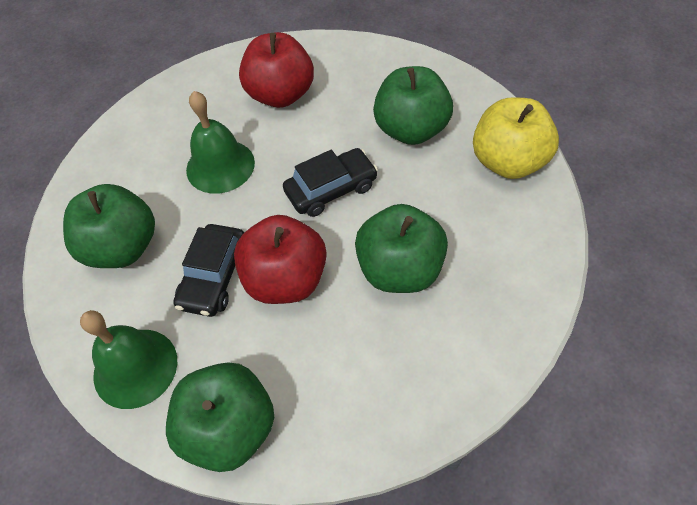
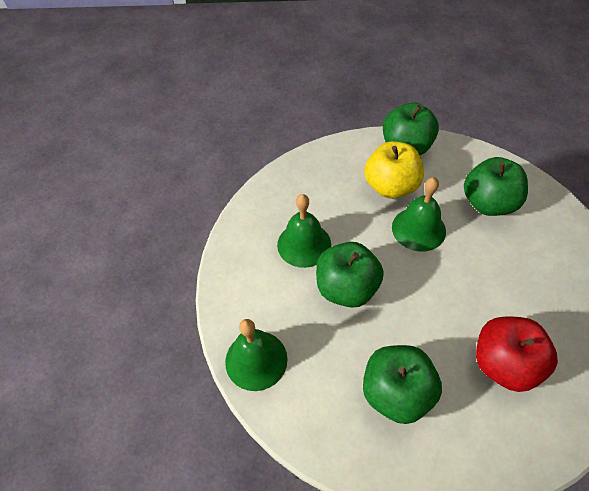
black car: 2 -> 0
green bell: 2 -> 3
red apple: 2 -> 1

